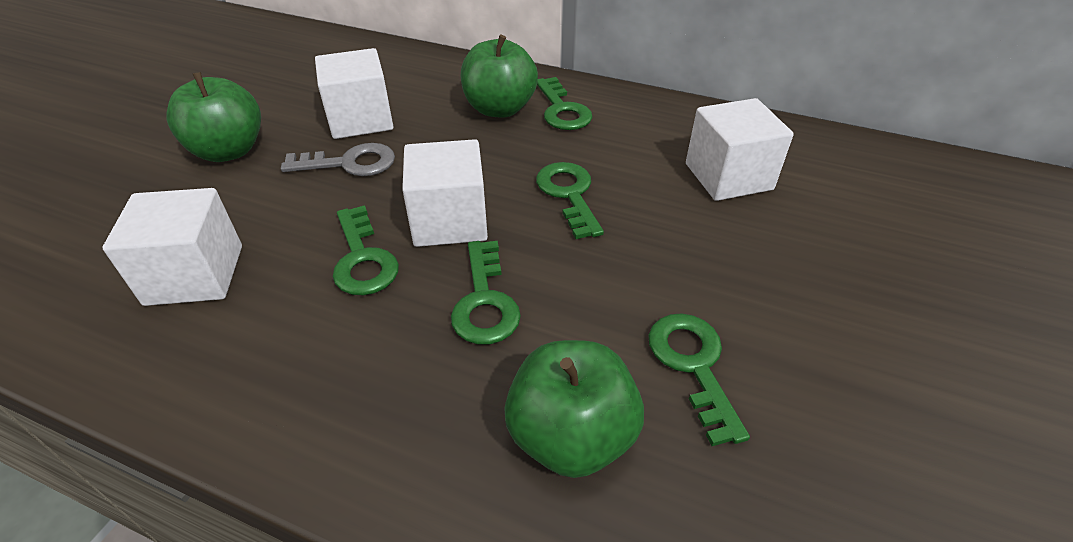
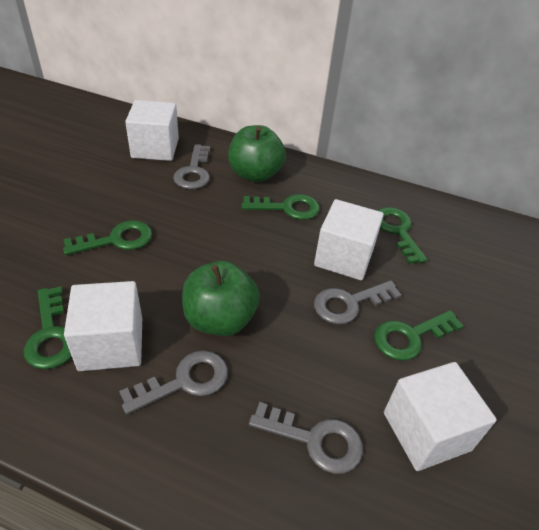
green apple: 3 -> 2
grey key: 1 -> 4

